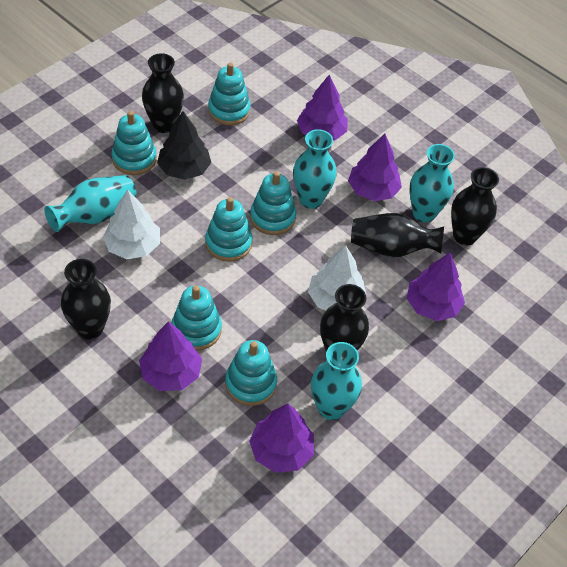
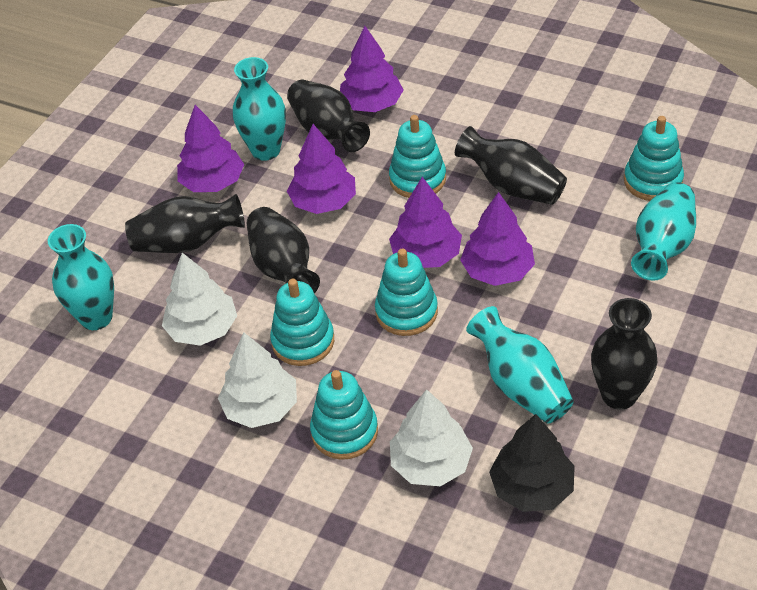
turquoise stacking toy: 6 -> 5
white tree: 2 -> 3

